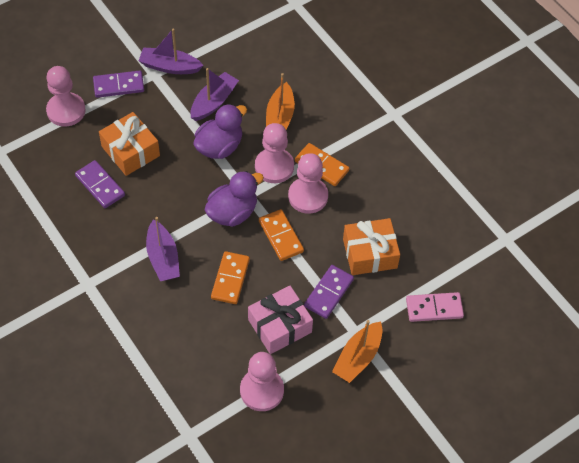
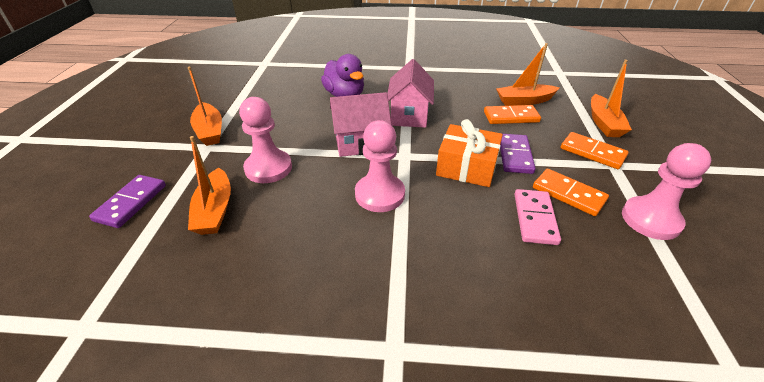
orange boat: 2 -> 4
orange gift: 2 -> 1
pink gift: 1 -> 0
pink house: 0 -> 2
pink pawn: 4 -> 3
purple boat: 3 -> 0
purple domino: 3 -> 2
purple duck: 2 -> 1

